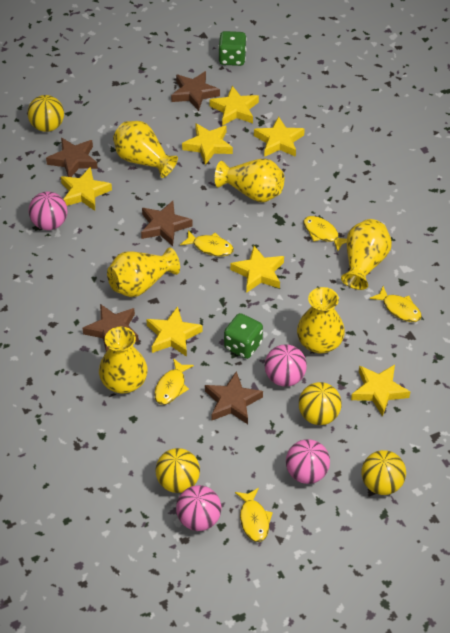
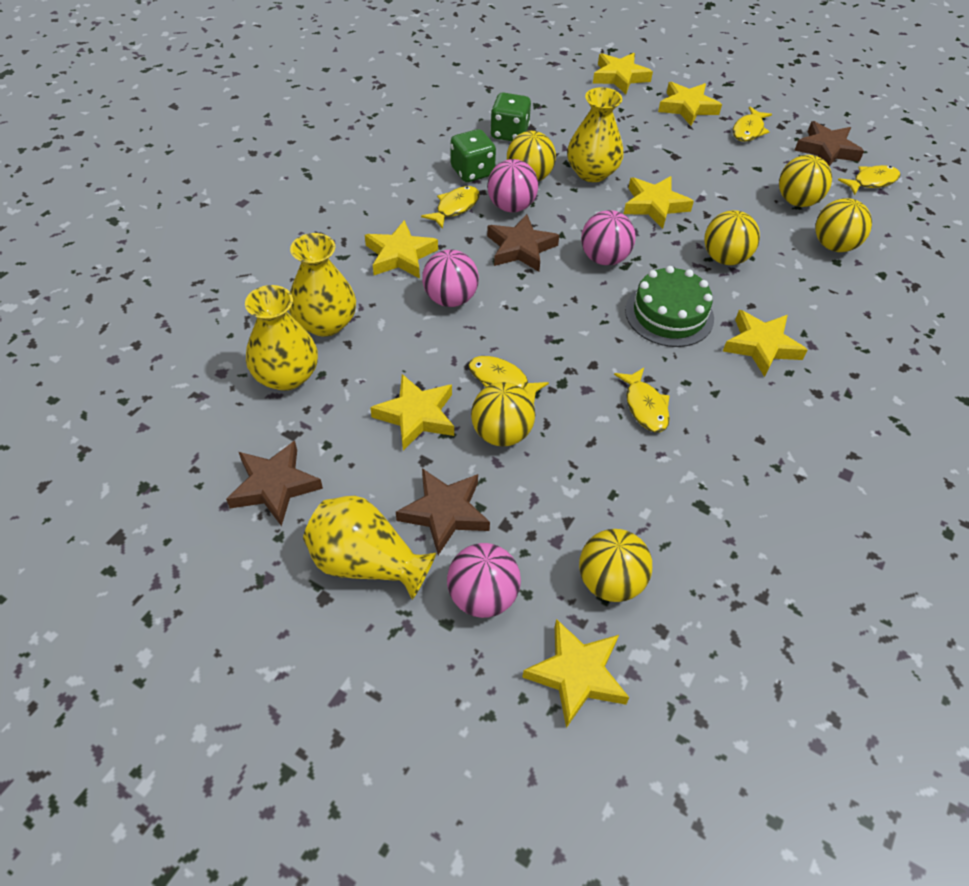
brown star: 5 -> 4
green cake: 0 -> 1
yellow ball: 4 -> 6
yellow vase: 6 -> 4

